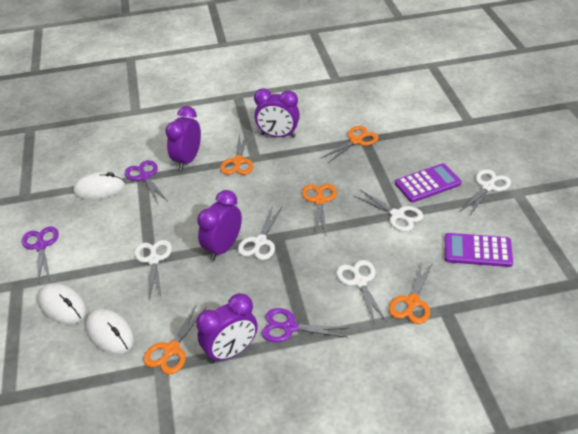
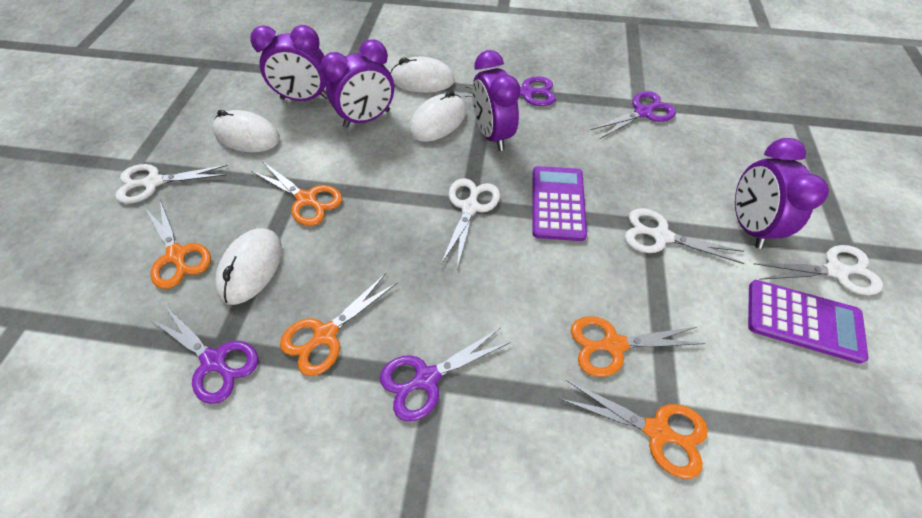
purple scissors: 3 -> 4
white mouse: 3 -> 4
white scissors: 5 -> 4

